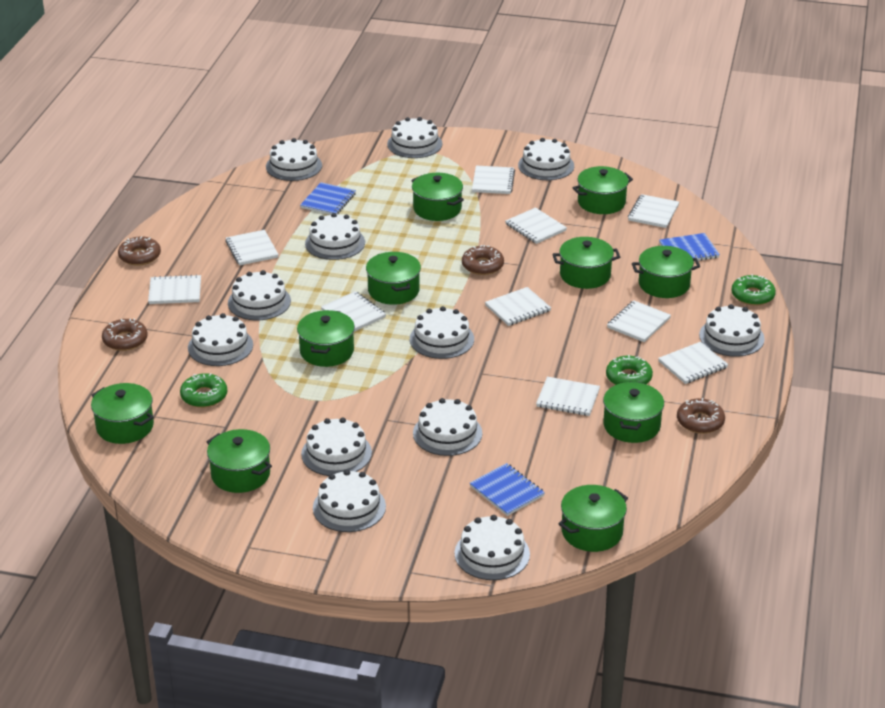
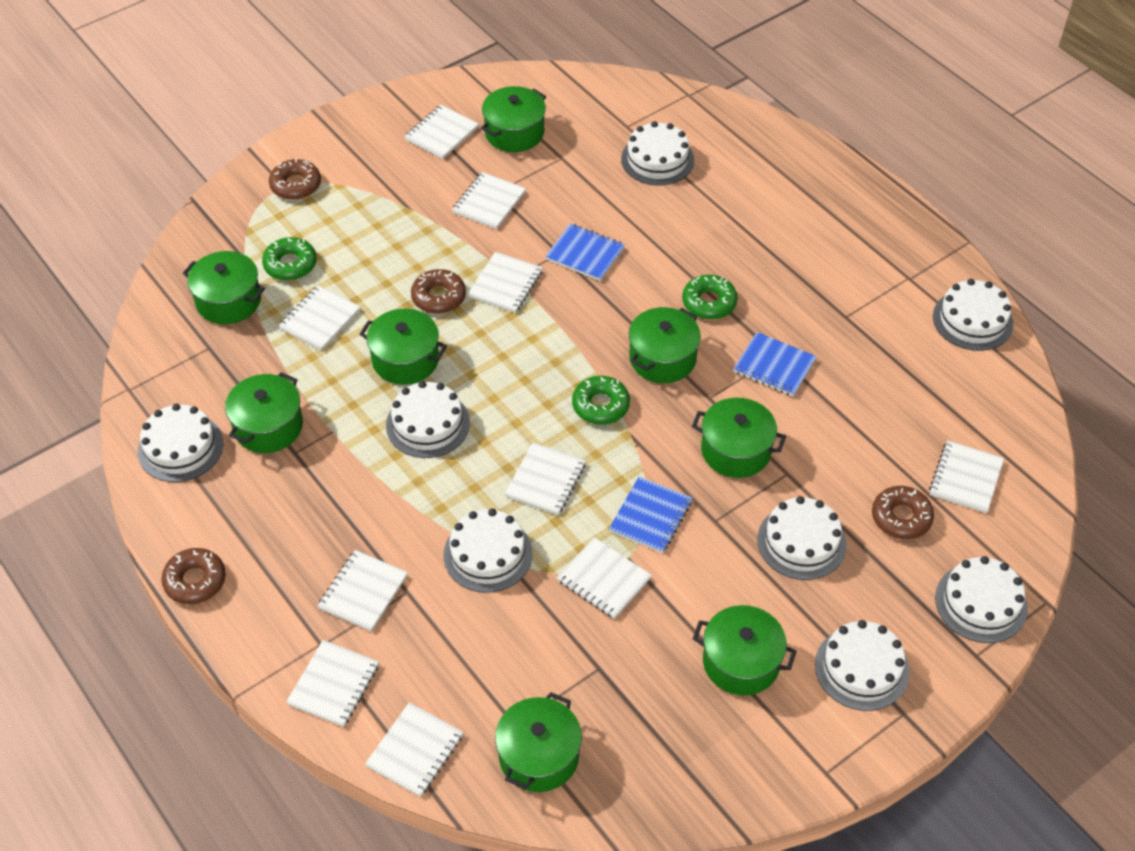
green pot: 10 -> 8
white cake: 12 -> 8

